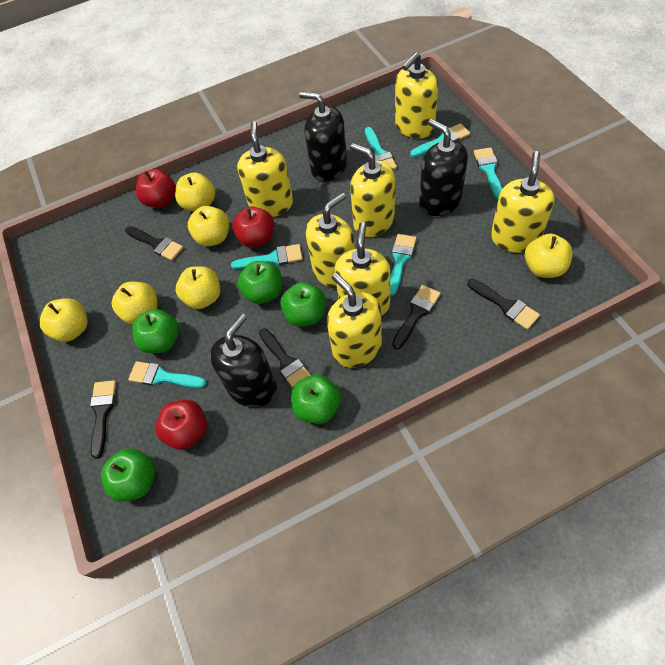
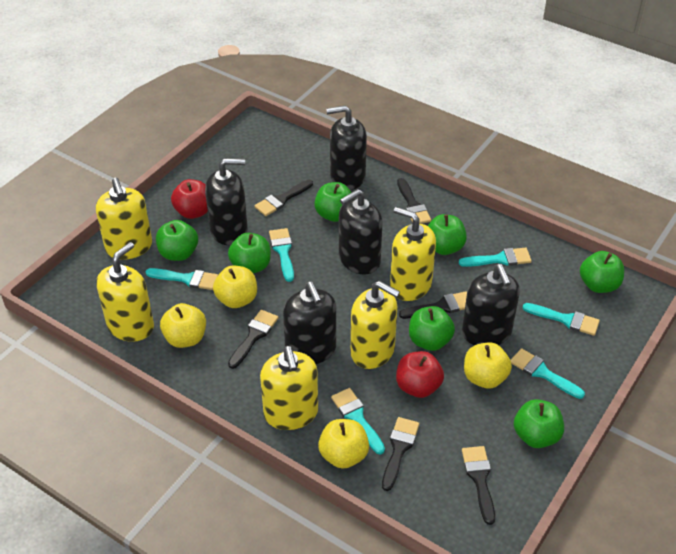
black brush: 5 -> 6
black soap dispenser: 3 -> 5
green apple: 5 -> 7
red apple: 3 -> 2
yellow apple: 6 -> 4
yellow soap dispenser: 7 -> 5

